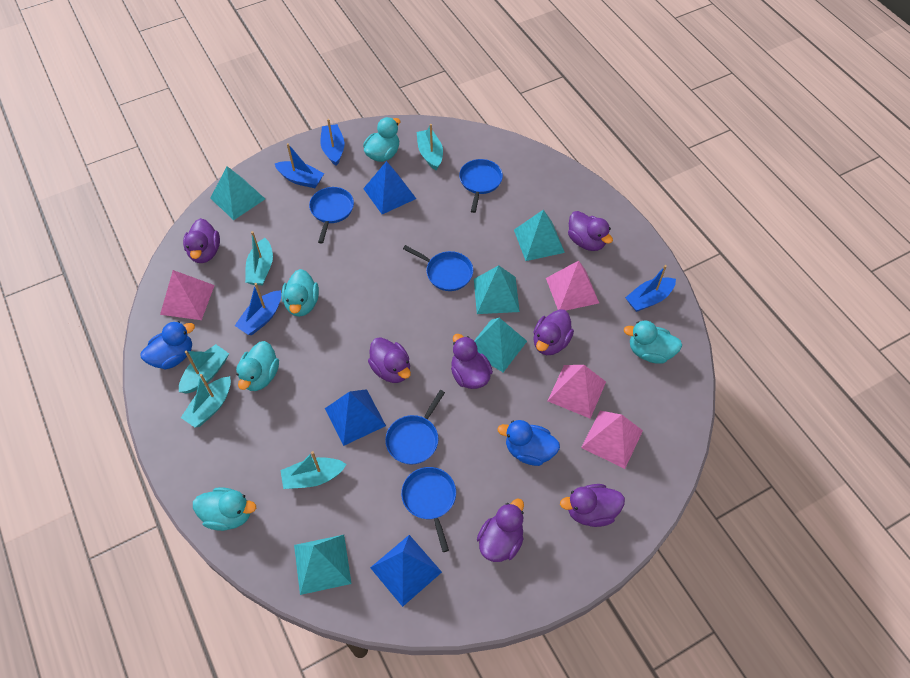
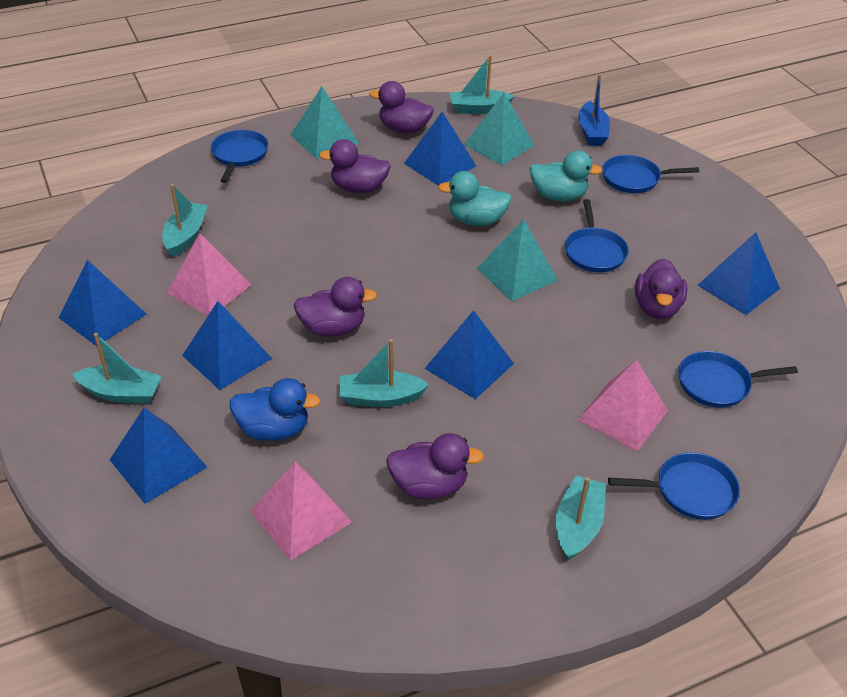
blue boat: 4 -> 1
blue duck: 2 -> 1
blue pyramid: 3 -> 6
pink pyramid: 4 -> 3
purple duck: 7 -> 5
turquoise duck: 5 -> 2
turquoise pyramid: 5 -> 3

